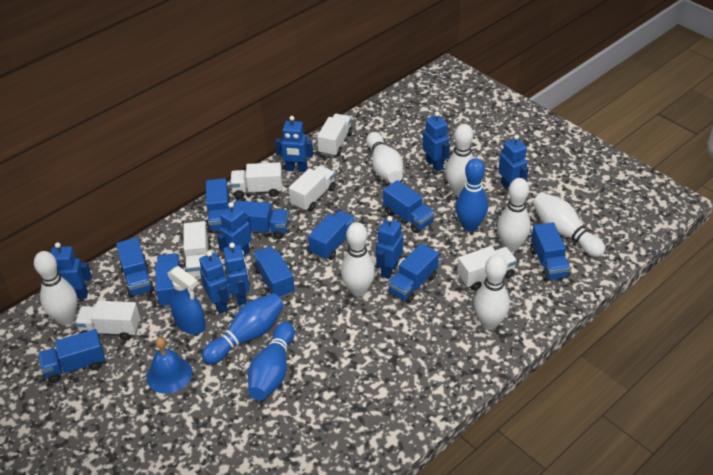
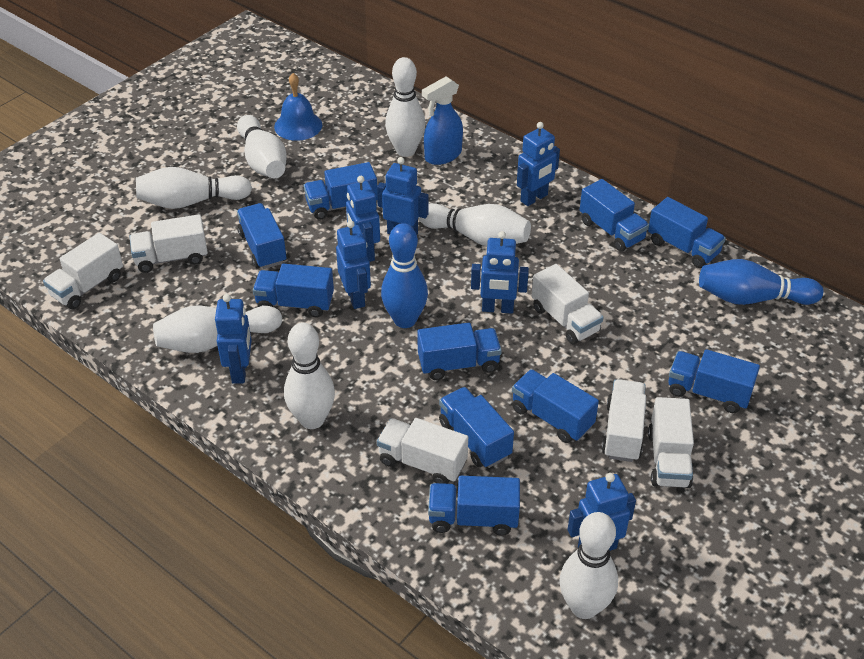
blue bowling pin: 3 -> 2
blue robot: 8 -> 7

